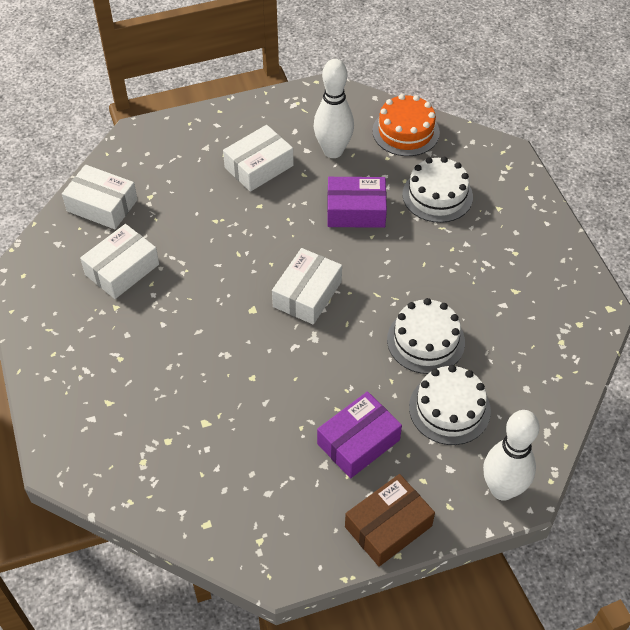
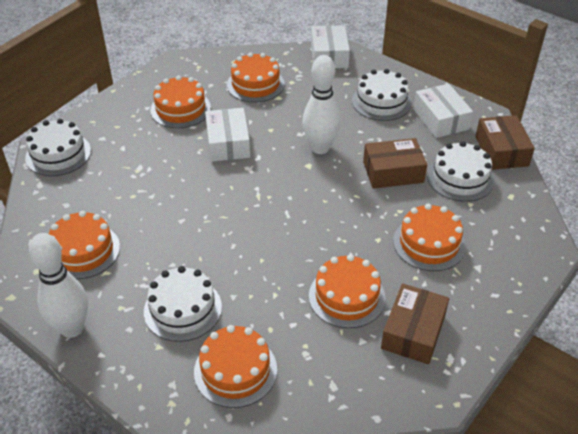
brown box: 1 -> 3
orange cake: 1 -> 6
purple box: 2 -> 0
white box: 4 -> 3
white cake: 3 -> 4

